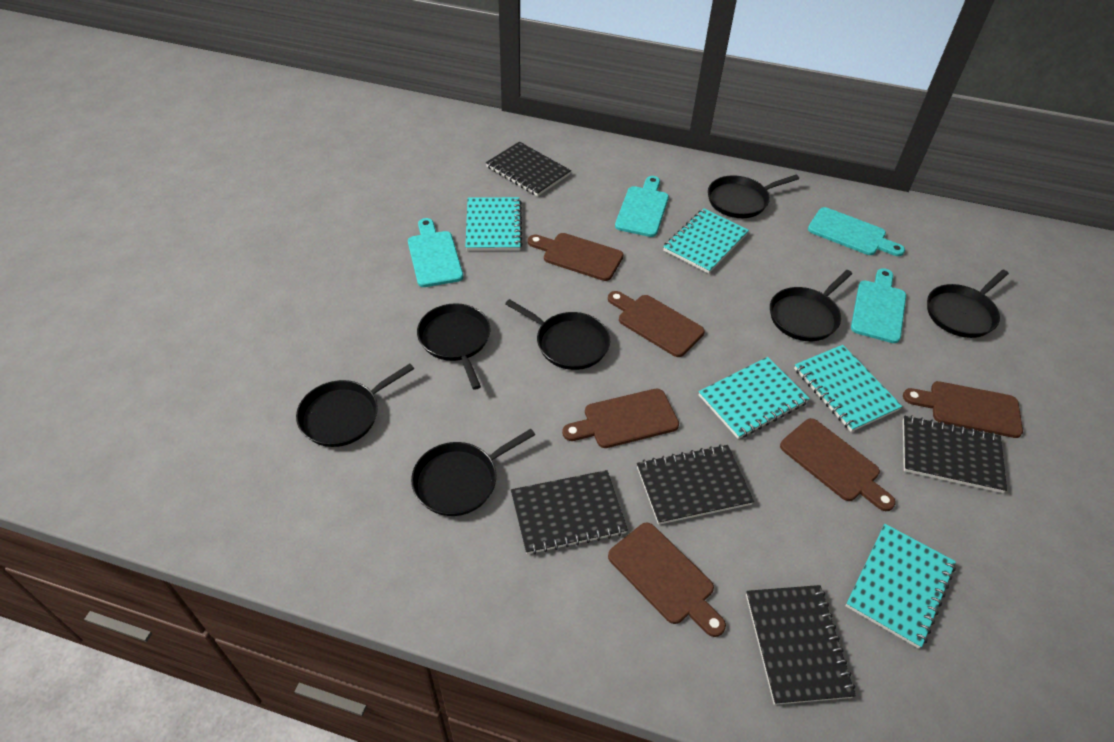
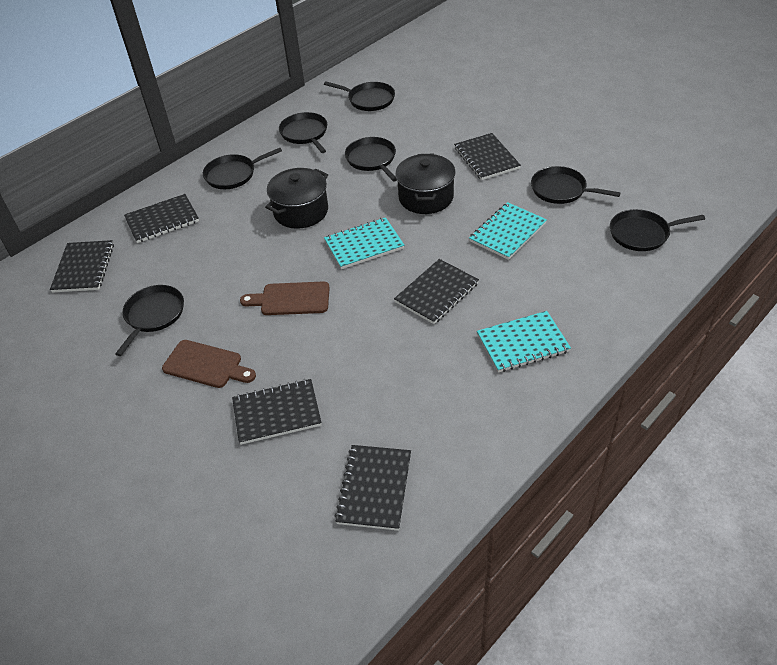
black notebook: 5 -> 6
black pot: 0 -> 2
brown cutting board: 6 -> 2
turquoise cutting board: 4 -> 0
turquoise notebook: 5 -> 3

